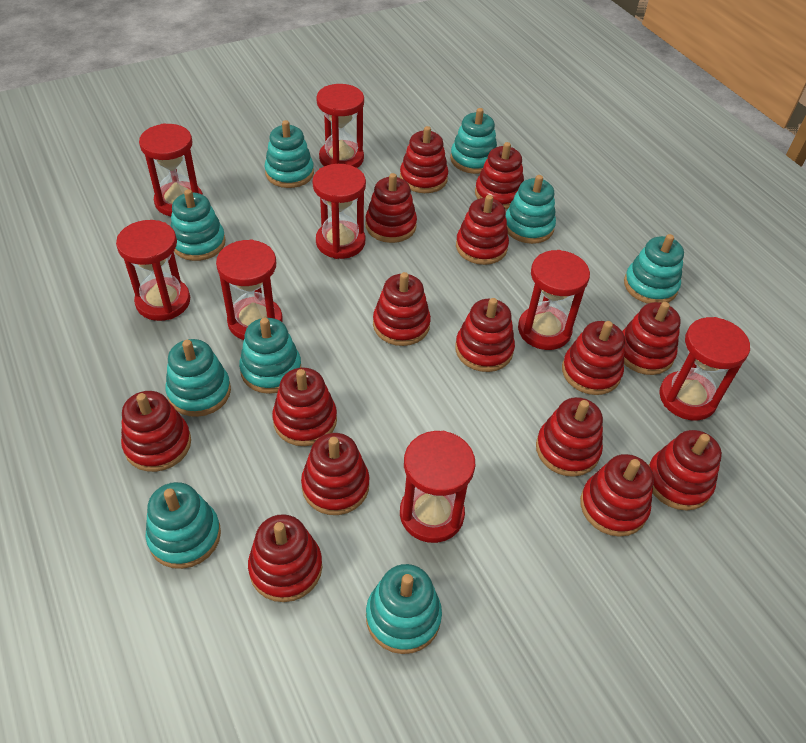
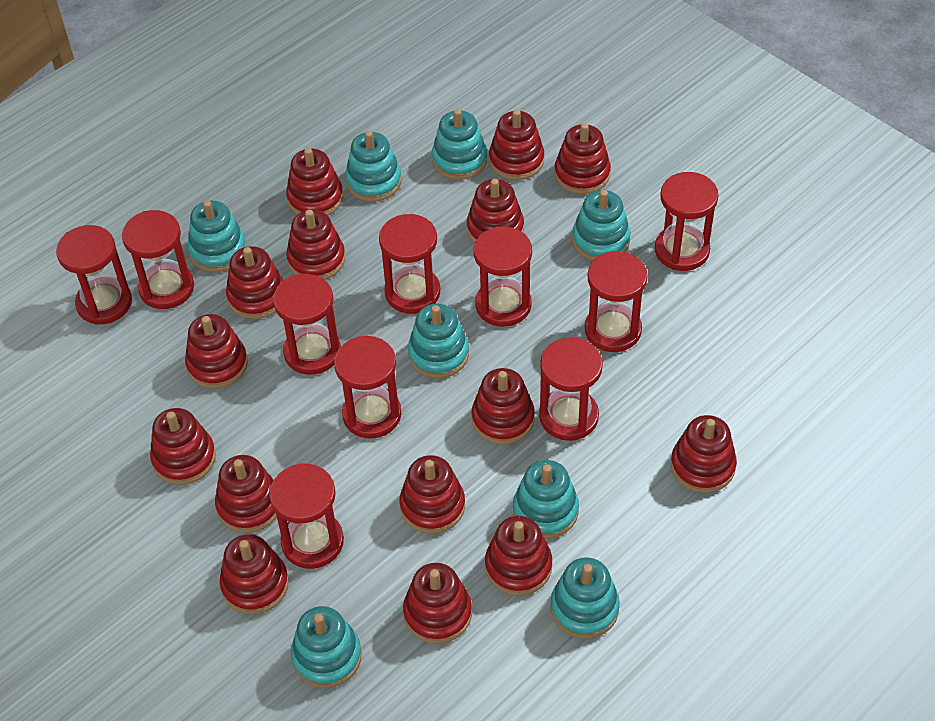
red hourglass: 8 -> 10
turquoise stacking toy: 9 -> 8

